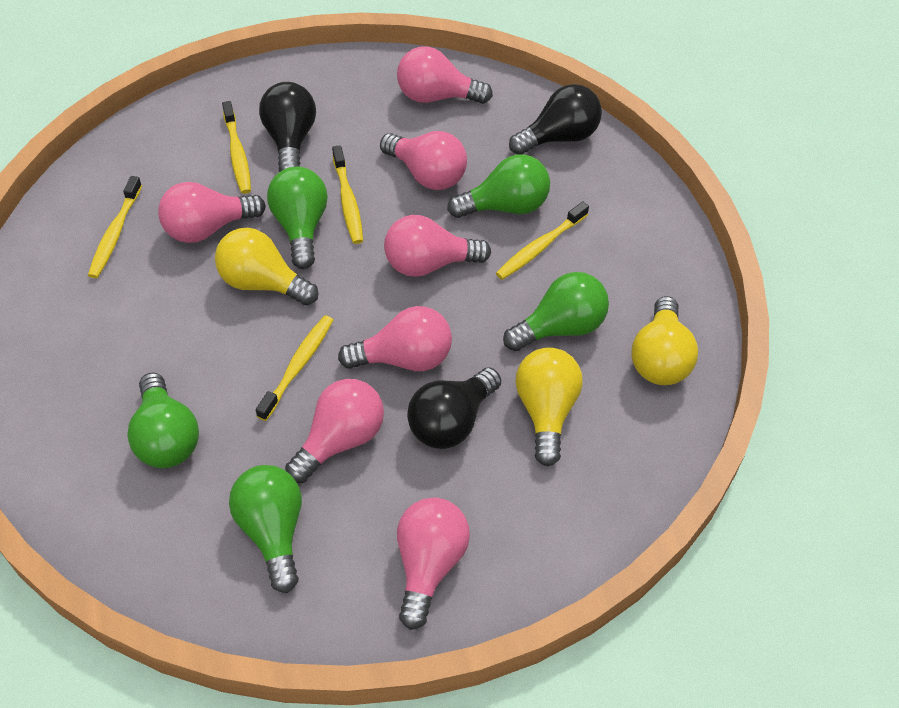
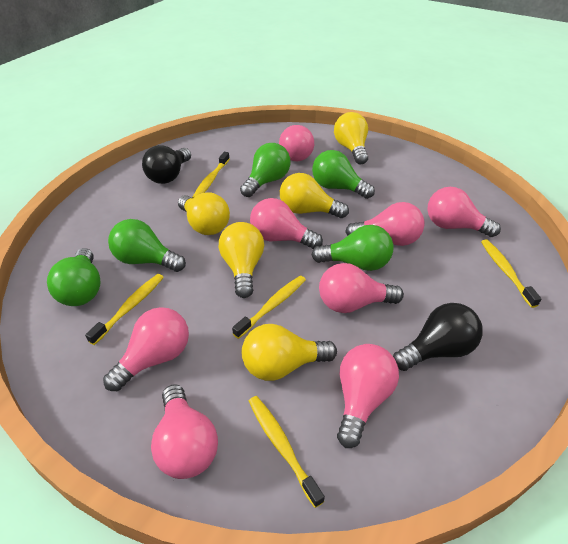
black light bulb: 3 -> 2
pink light bulb: 7 -> 8
yellow light bulb: 3 -> 5

